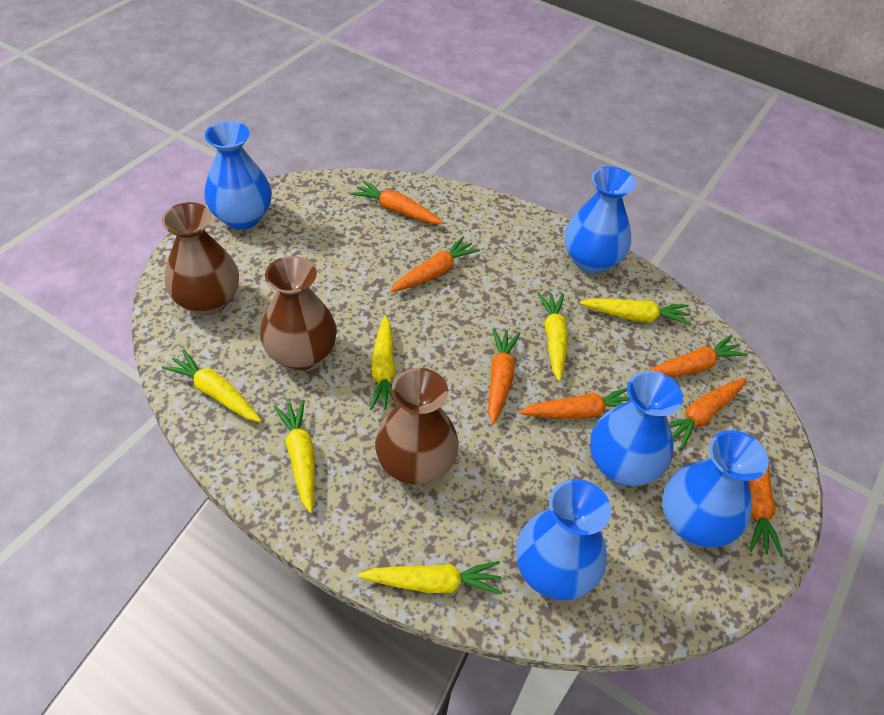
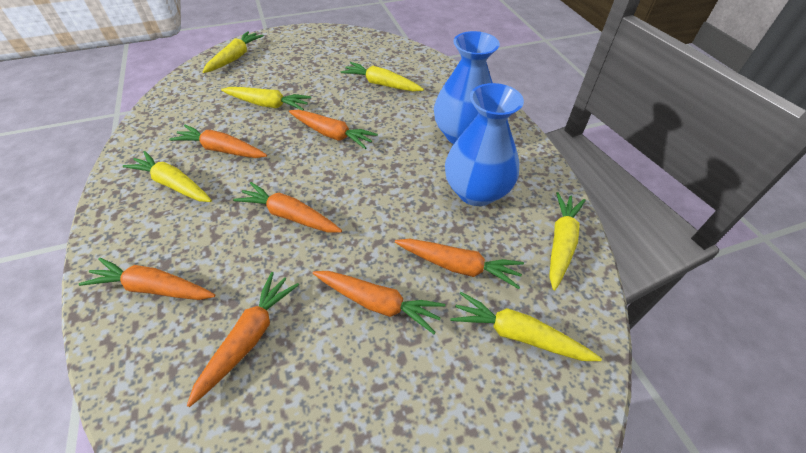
blue vase: 5 -> 2
brown vase: 3 -> 0

